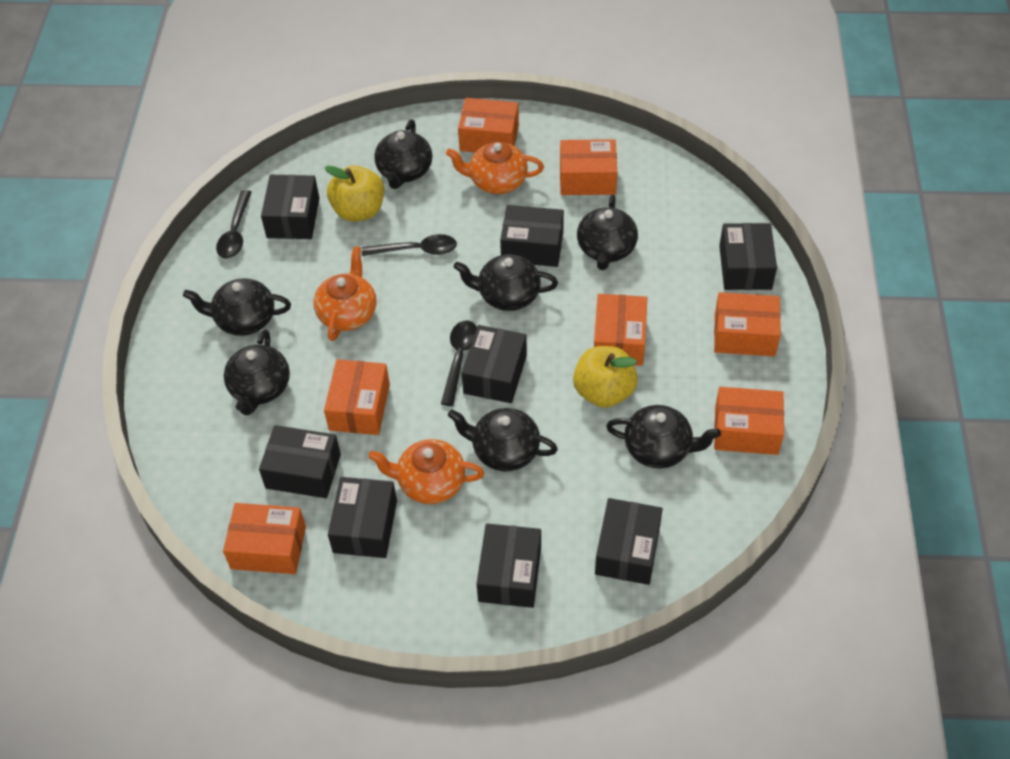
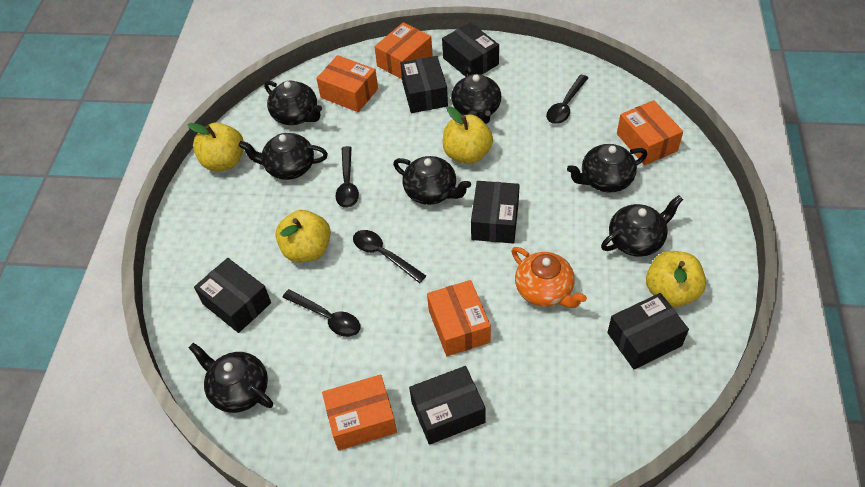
black box: 8 -> 6
black spoon: 3 -> 4
orange box: 7 -> 5
orange teapot: 3 -> 1
yellow apple: 2 -> 4

